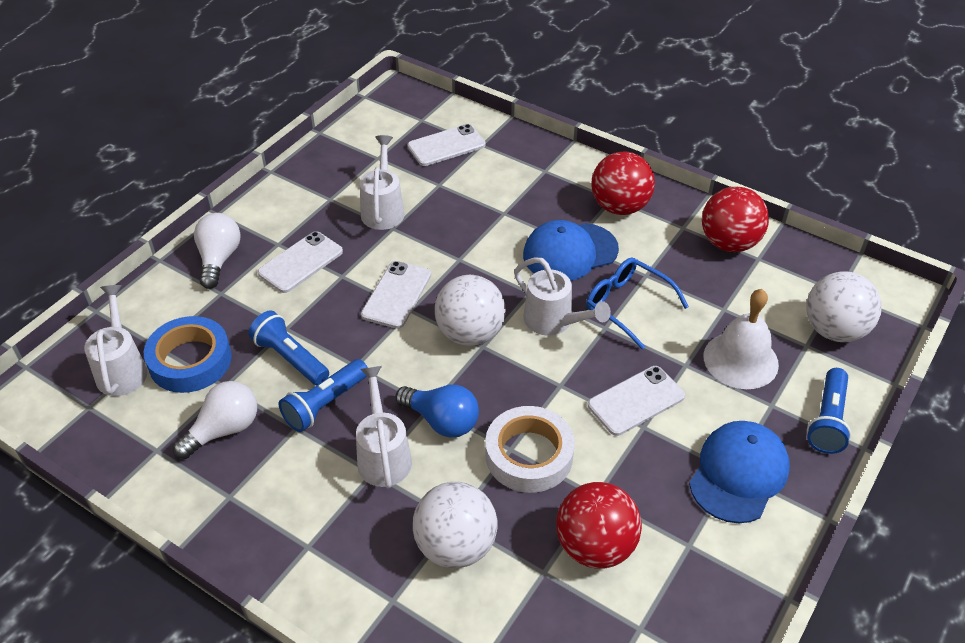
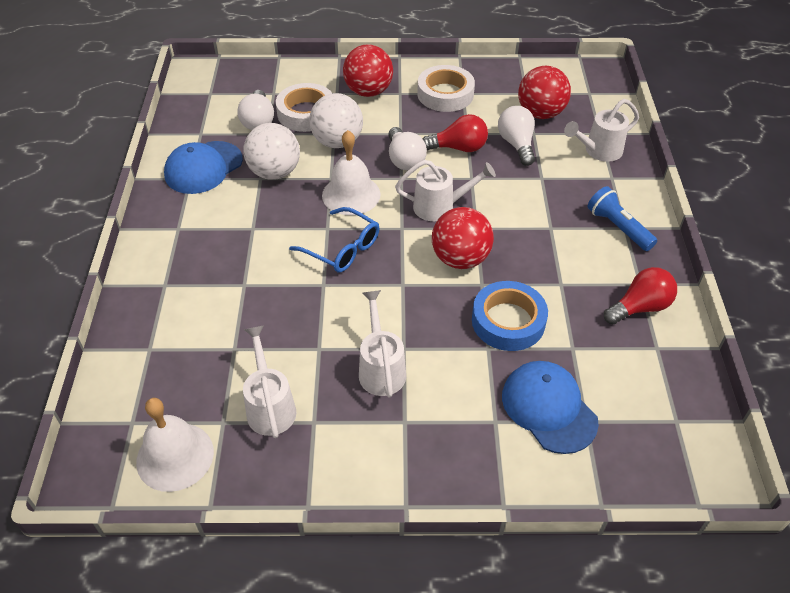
blue flashlight: 3 -> 1
blue light bulb: 1 -> 0
red light bulb: 0 -> 2
white ball: 3 -> 2
white bell: 1 -> 2
white light bulb: 2 -> 3
white phone: 4 -> 0
white tape: 1 -> 2

